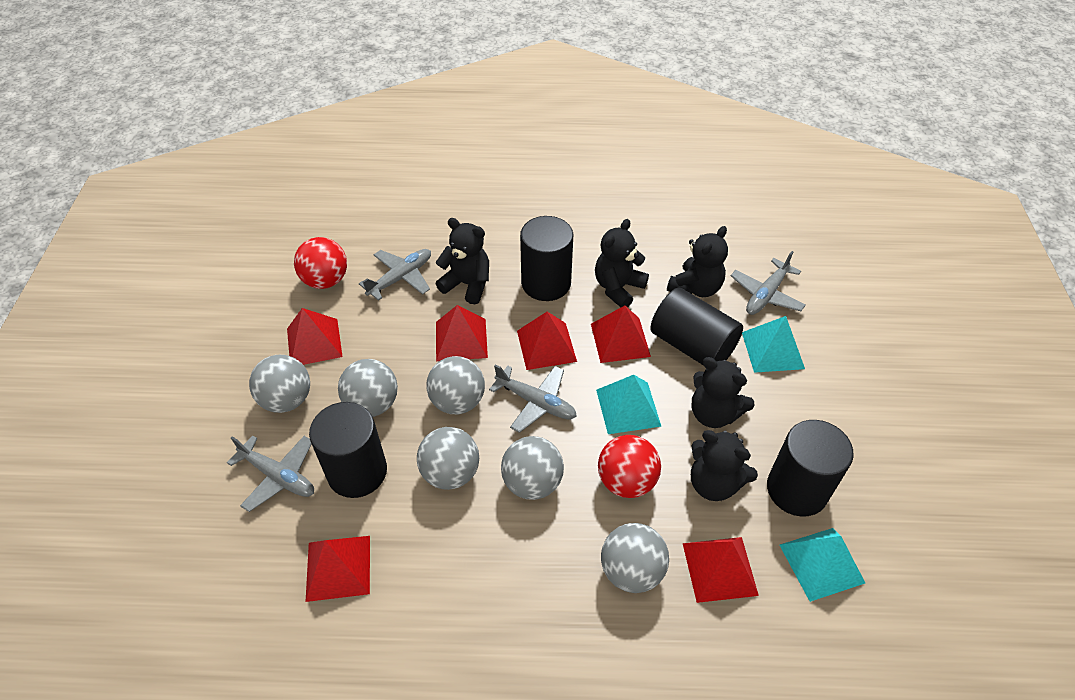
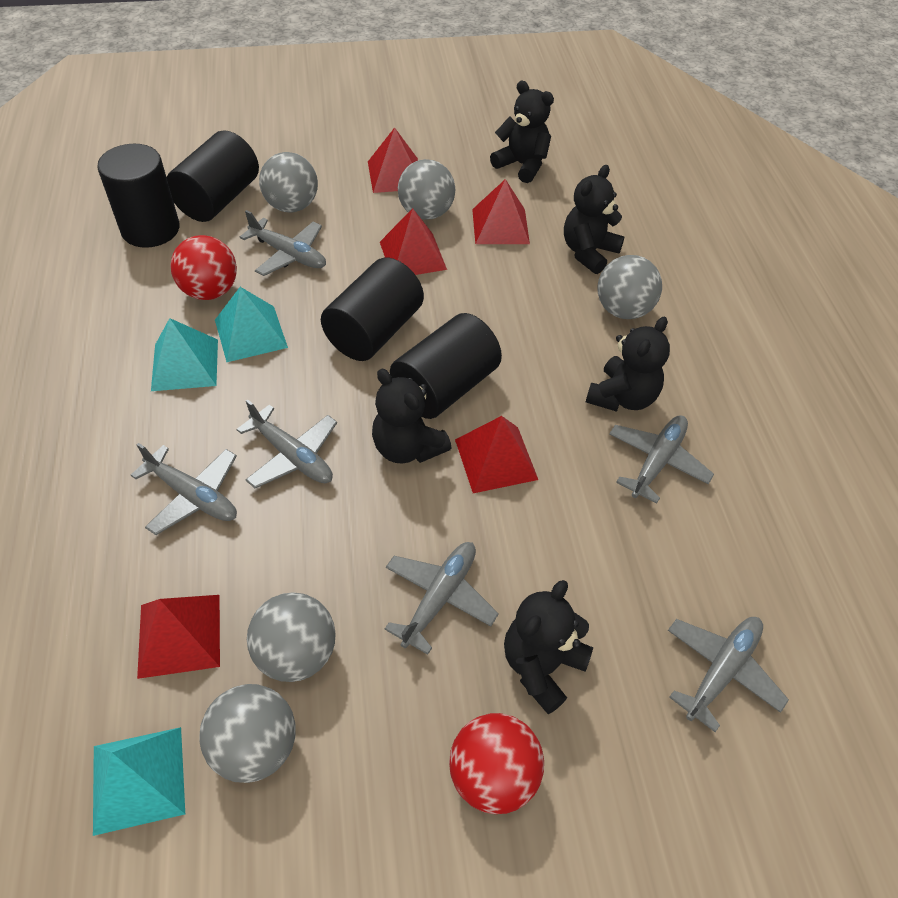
grey ball: 6 -> 5
grey plane: 4 -> 6
red pyramid: 6 -> 5

